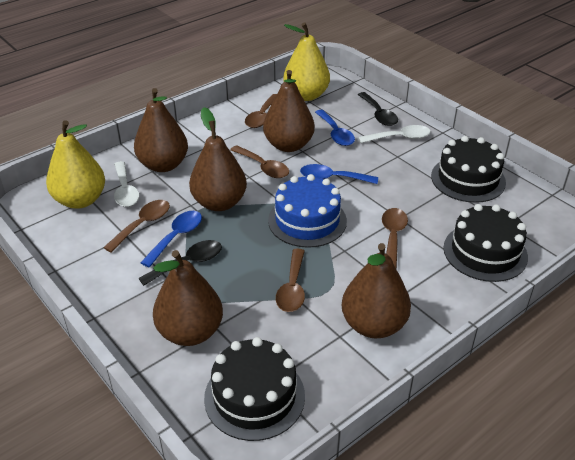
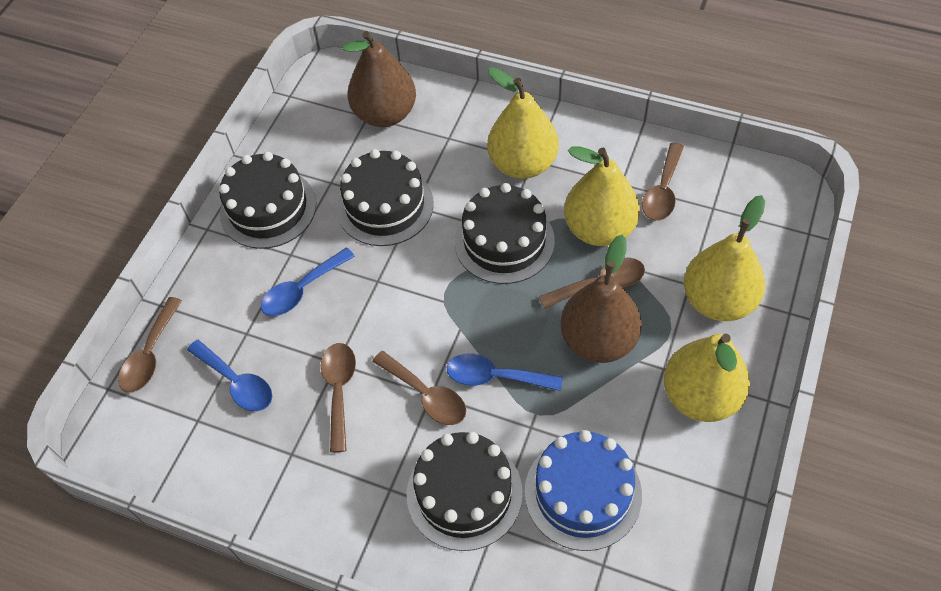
black cake: 3 -> 4
black spoon: 2 -> 0
brown pear: 5 -> 2
white spoon: 2 -> 0
yellow pear: 2 -> 4

